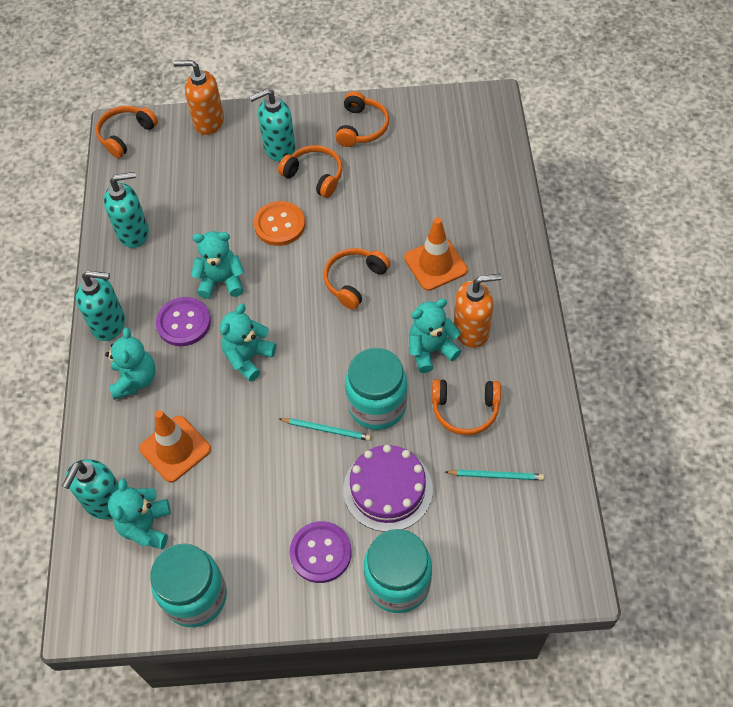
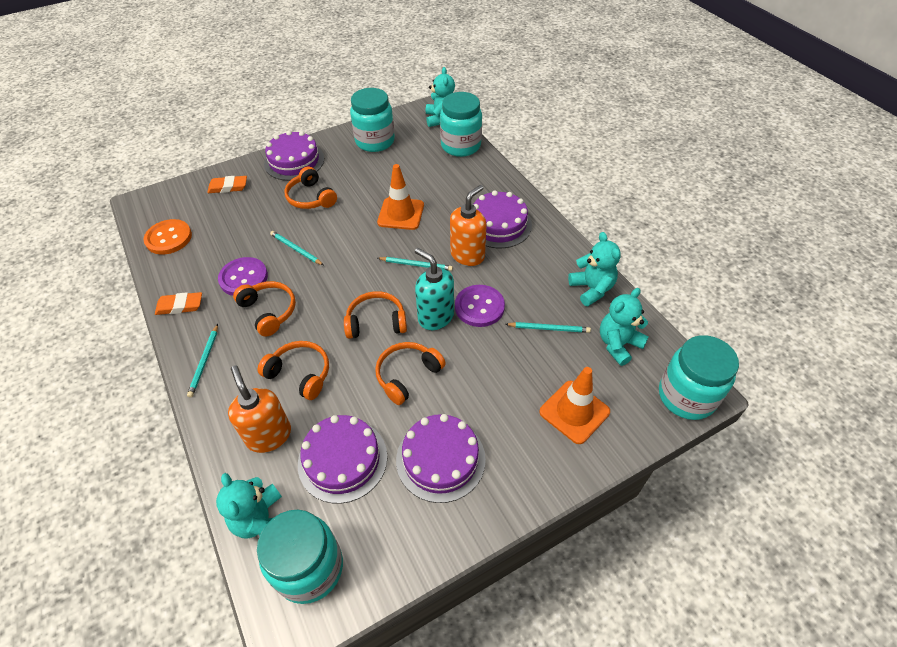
orange eraser: 0 -> 2
purple cake: 1 -> 4
turquoise jar: 3 -> 4
turquoise pencil: 2 -> 4
turquoise soap dispenser: 4 -> 1
turquoise teddy bear: 5 -> 4

